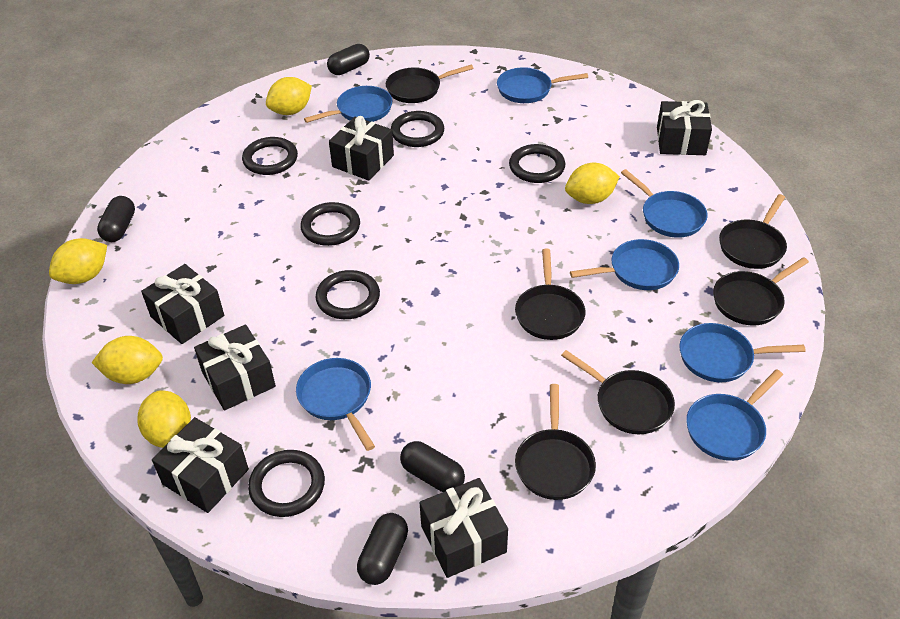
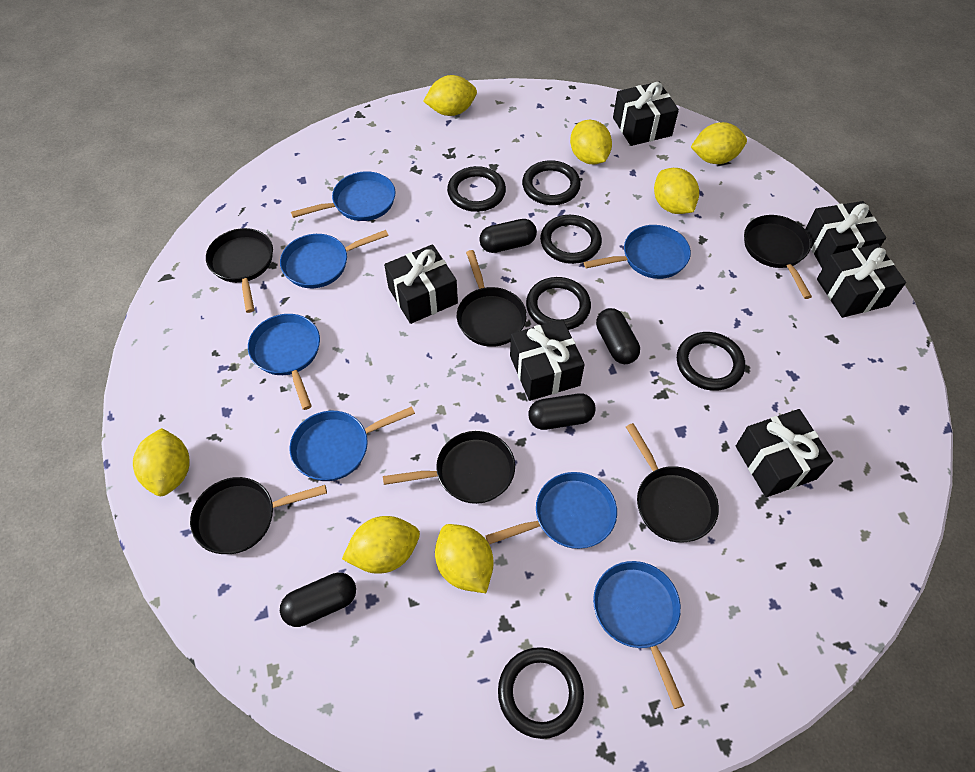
yellow lemon: 5 -> 7

